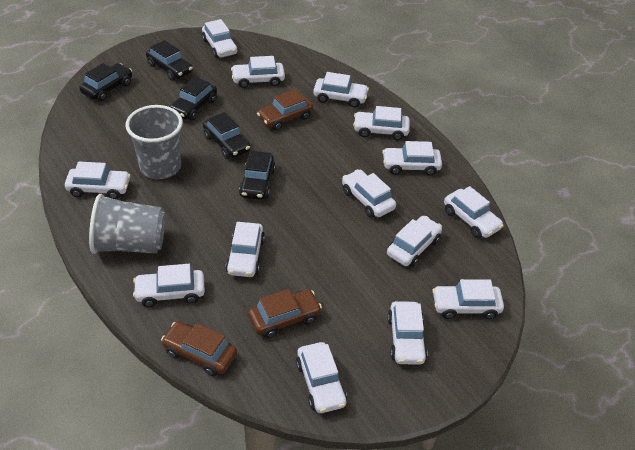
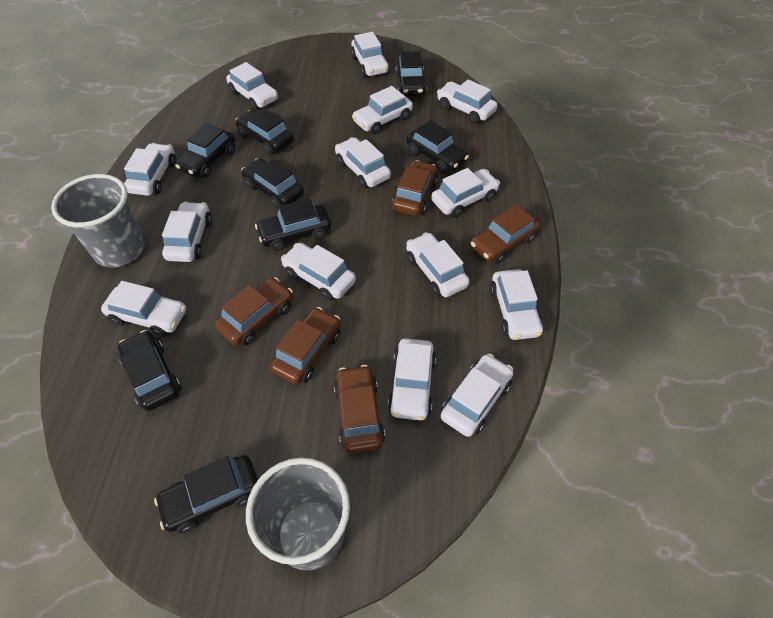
black car: 5 -> 8
brown car: 3 -> 5

